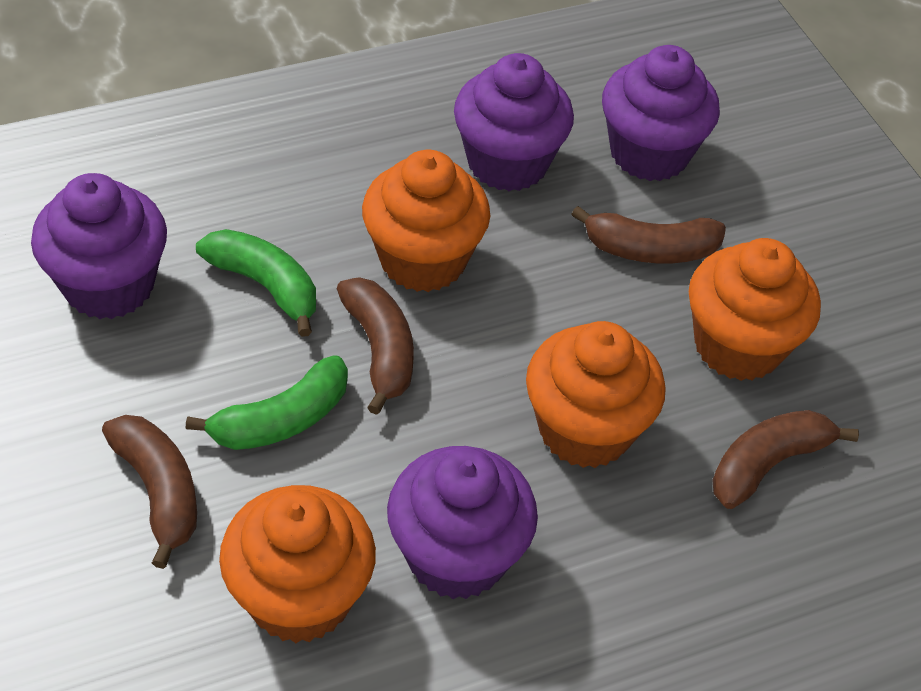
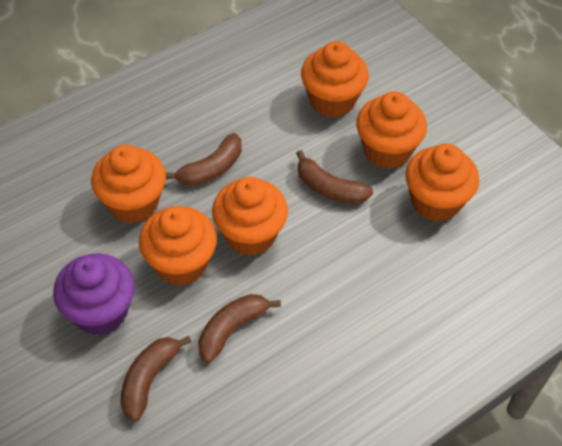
green banana: 2 -> 0
orange cupcake: 4 -> 6
purple cupcake: 4 -> 1

